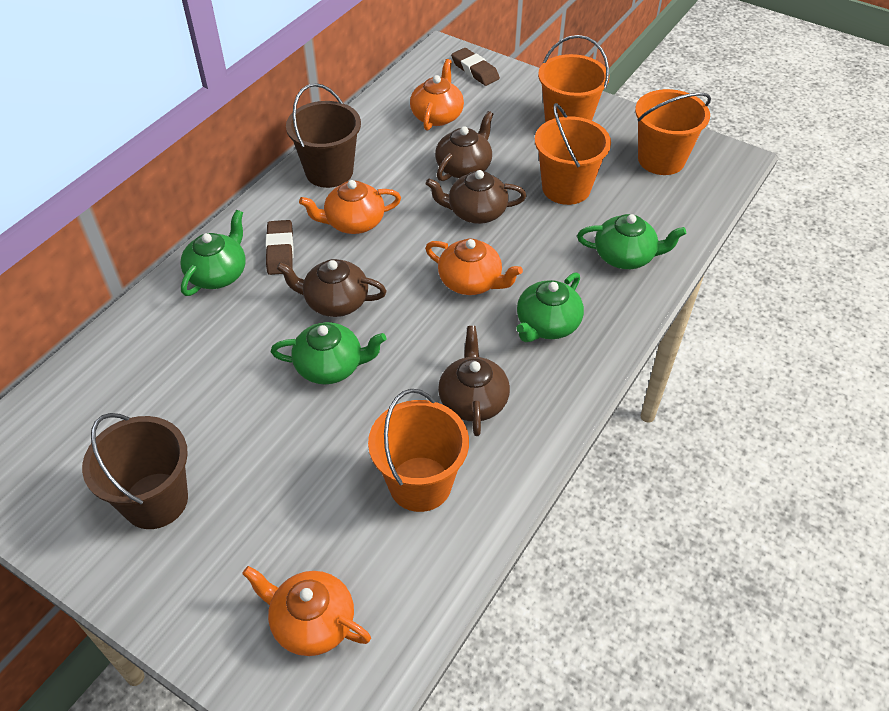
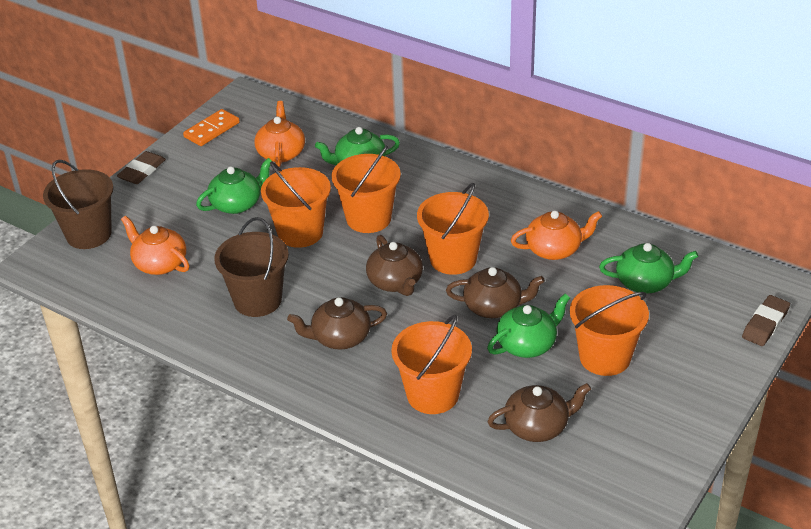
orange bucket: 4 -> 5
orange domino: 0 -> 1
orange teapot: 4 -> 3

